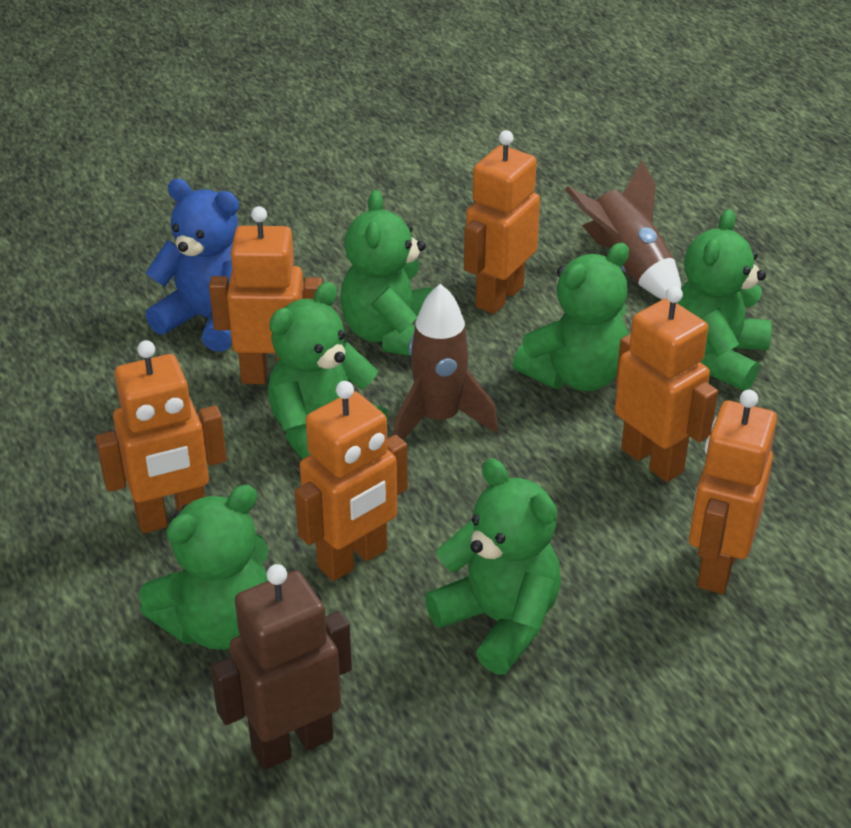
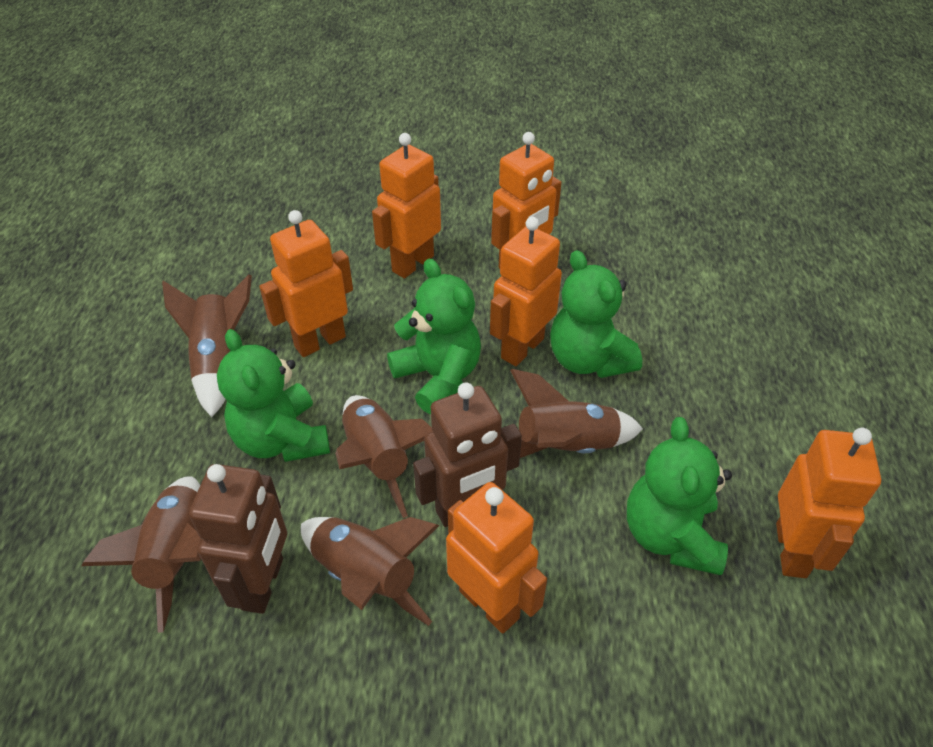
blue teddy bear: 1 -> 0
brown robot: 1 -> 2
brown rocket: 2 -> 5
green teddy bear: 6 -> 4

